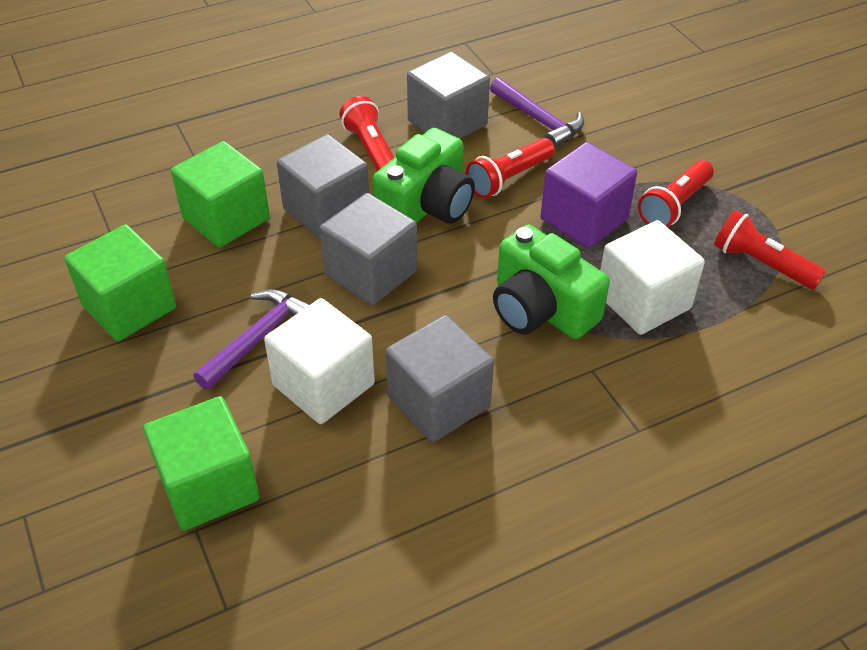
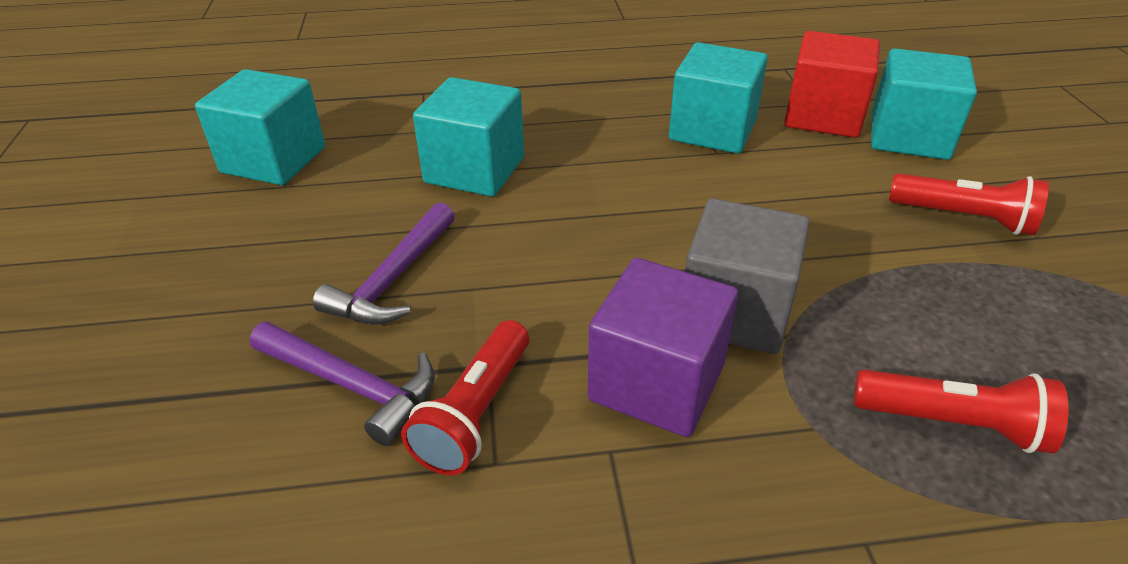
green camera: 2 -> 0
green cube: 3 -> 0
grey cube: 4 -> 1
red cube: 0 -> 1
red flashlight: 4 -> 3
turquoise cube: 0 -> 4
white cube: 2 -> 0

